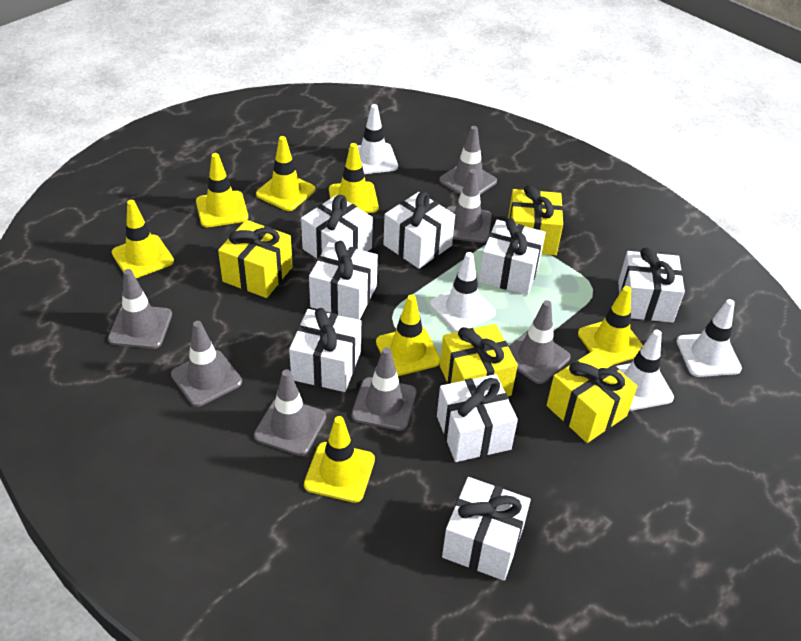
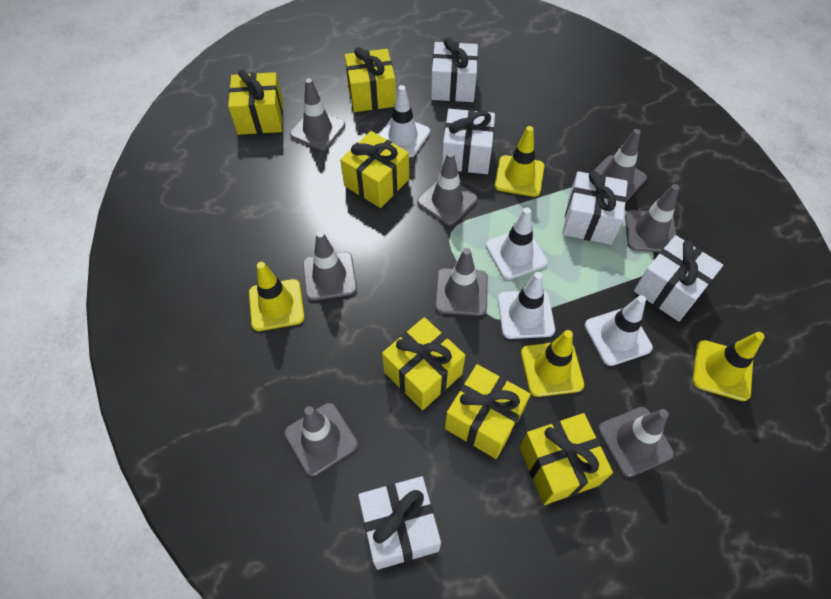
grey traffic cone: 7 -> 8
white gift: 8 -> 5
yellow gift: 4 -> 6
yellow traffic cone: 7 -> 4

